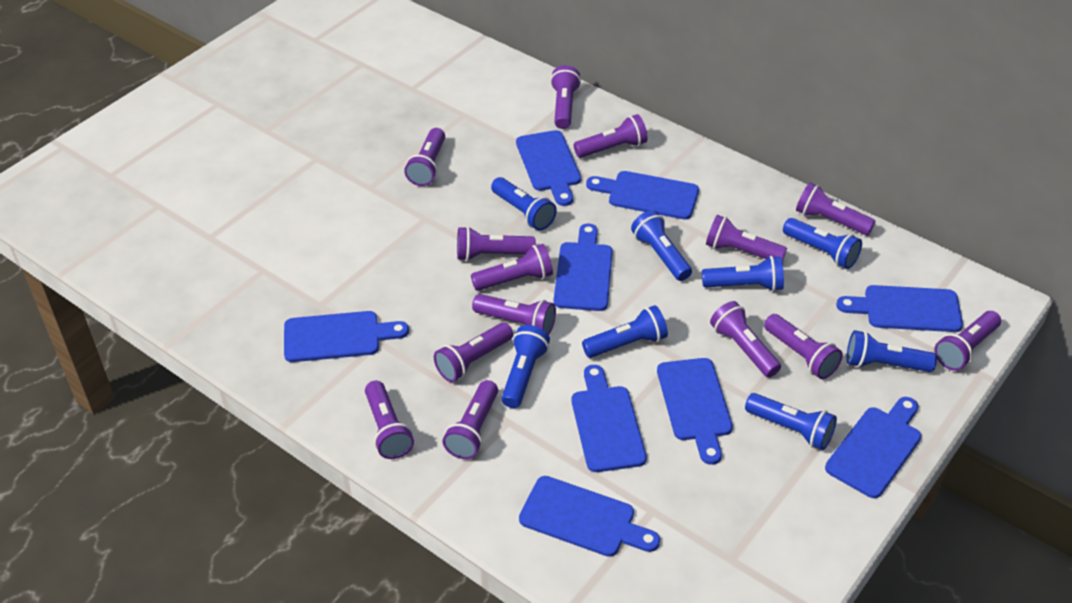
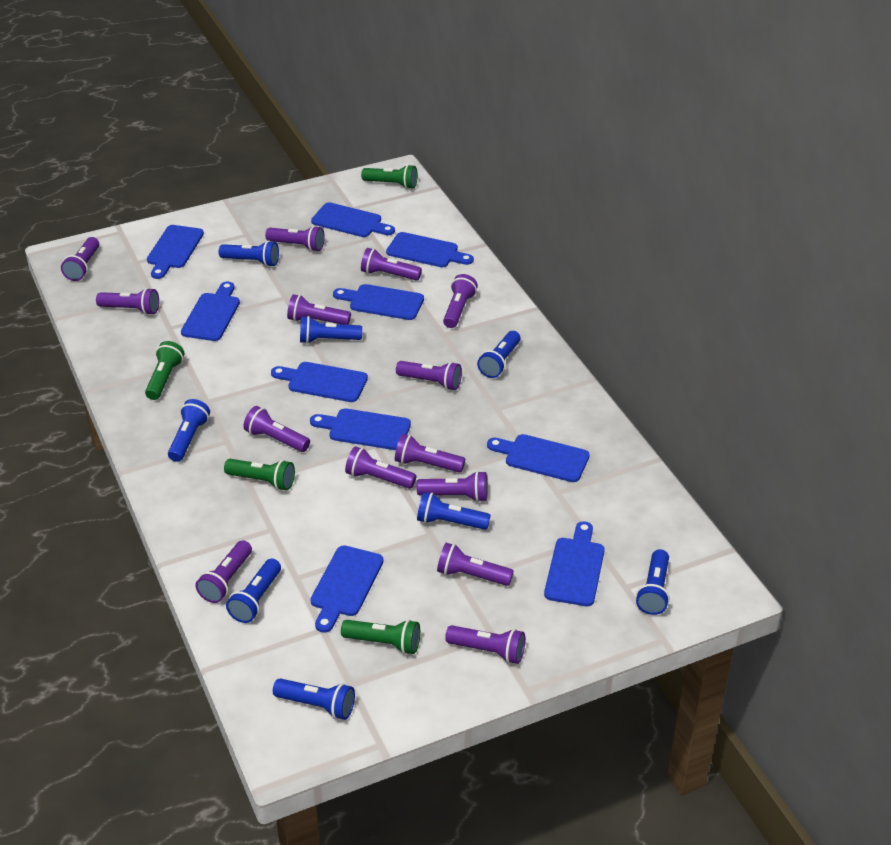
blue cutting board: 9 -> 10
green flashlight: 0 -> 4

